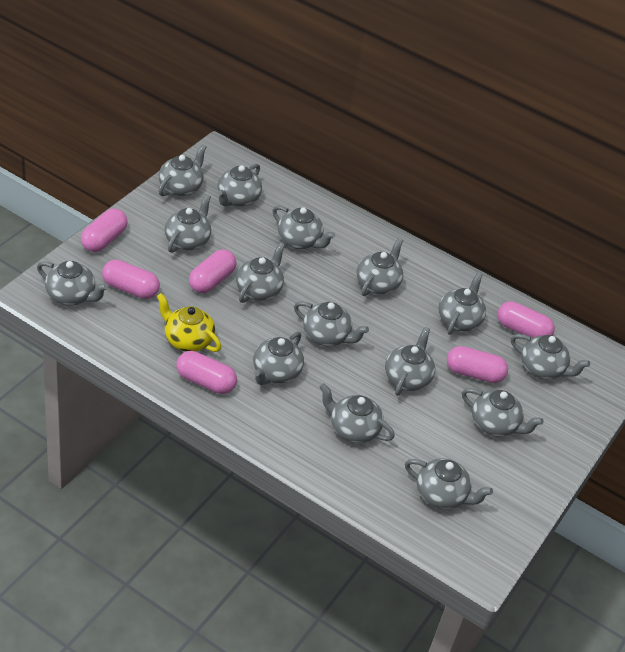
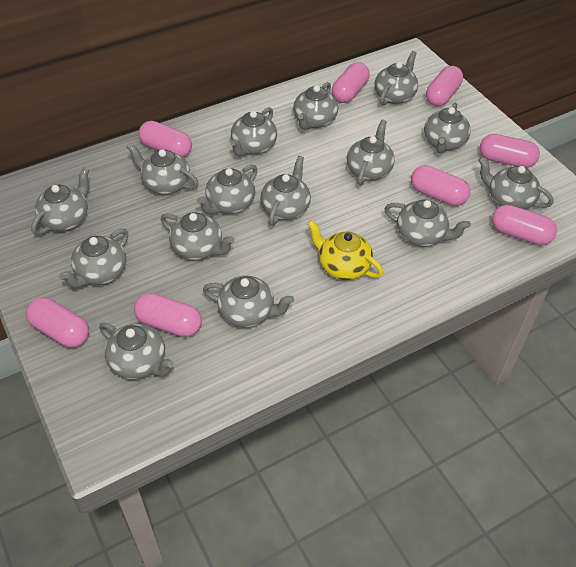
pink capsule: 6 -> 8

